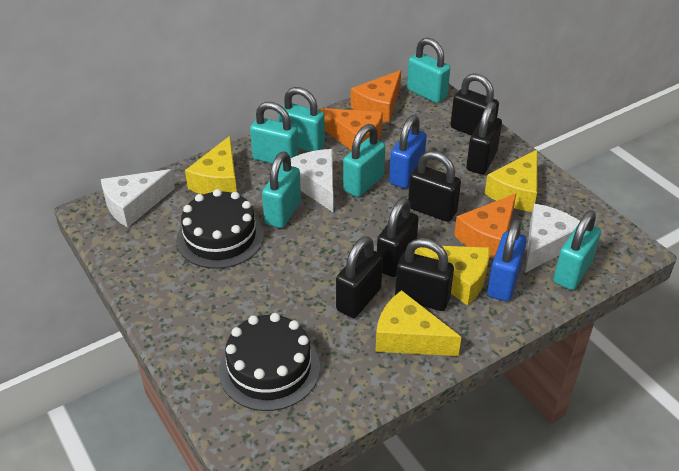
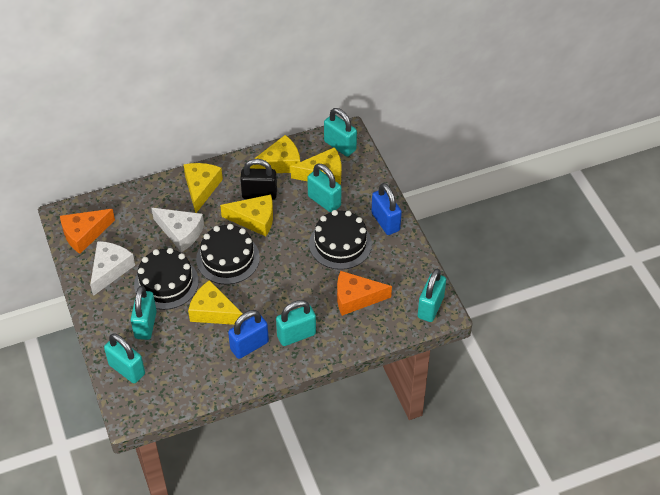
black cake: 2 -> 3
black padlock: 6 -> 1
orange cheese: 3 -> 2
white cheese: 3 -> 2
yellow cheese: 4 -> 5

